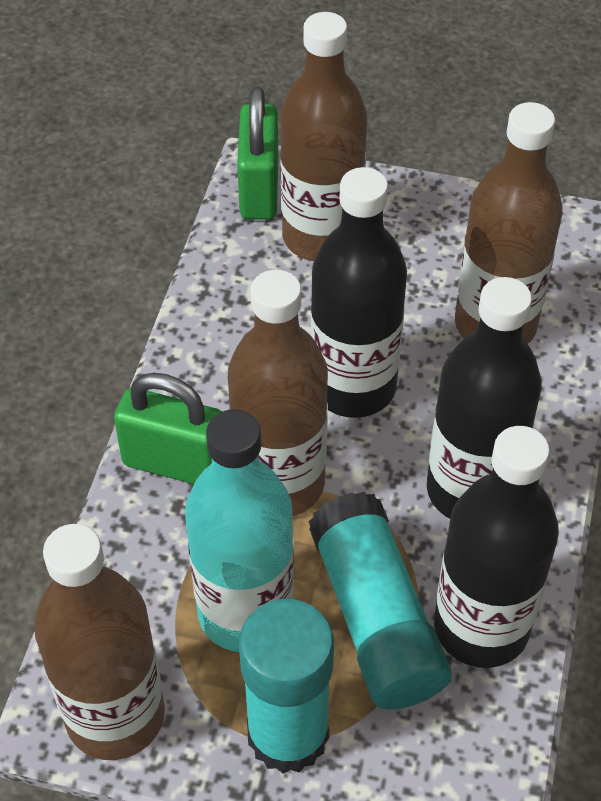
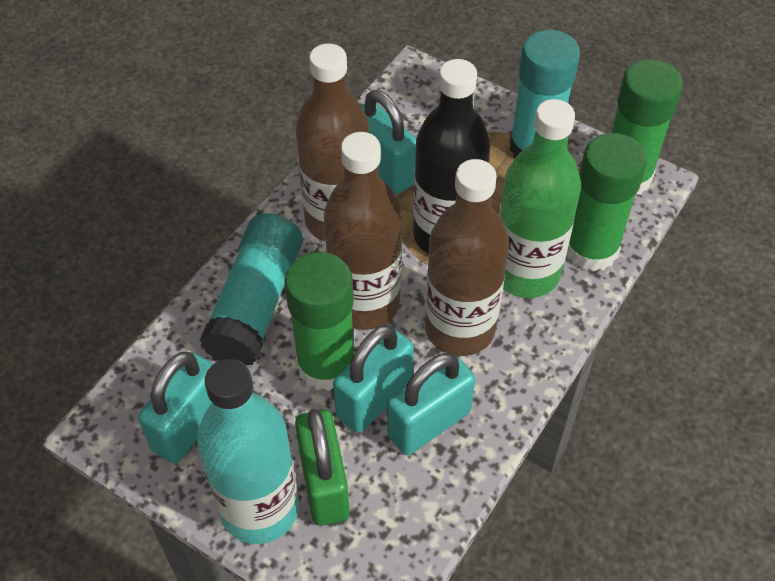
black bottle: 3 -> 1
brown bottle: 4 -> 3
green bottle: 0 -> 1
green glue stick: 0 -> 3
green padlock: 2 -> 1
turquoise padlock: 0 -> 4

